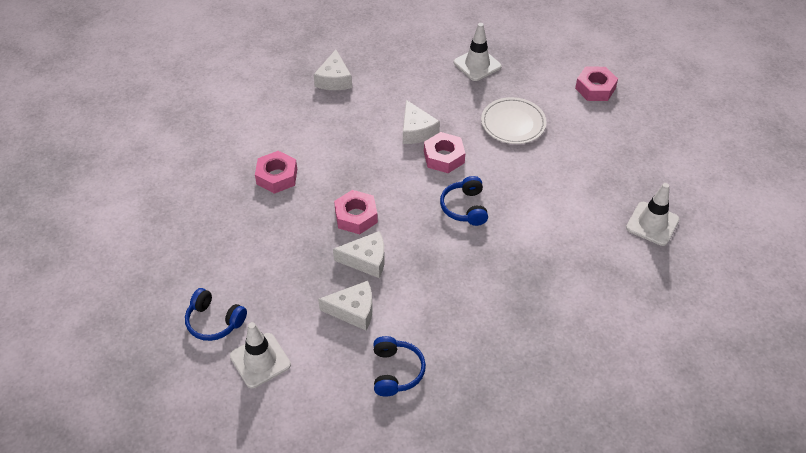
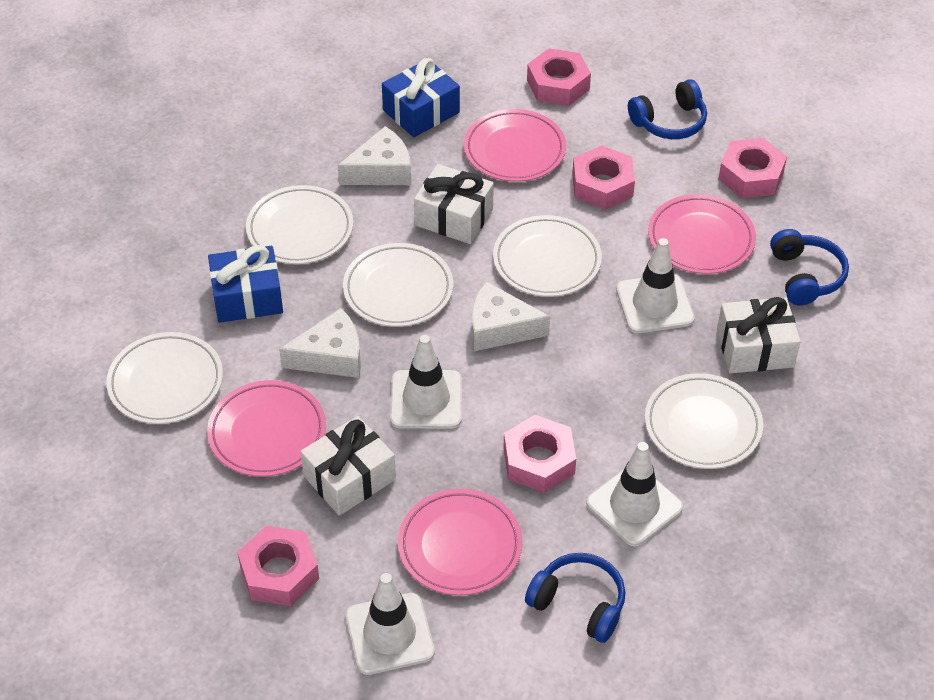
blue gift: 0 -> 2
pink nut: 4 -> 5
pink plate: 0 -> 4
white cheese: 4 -> 3
white gift: 0 -> 3
white plate: 1 -> 5
white traffic cone: 3 -> 4

